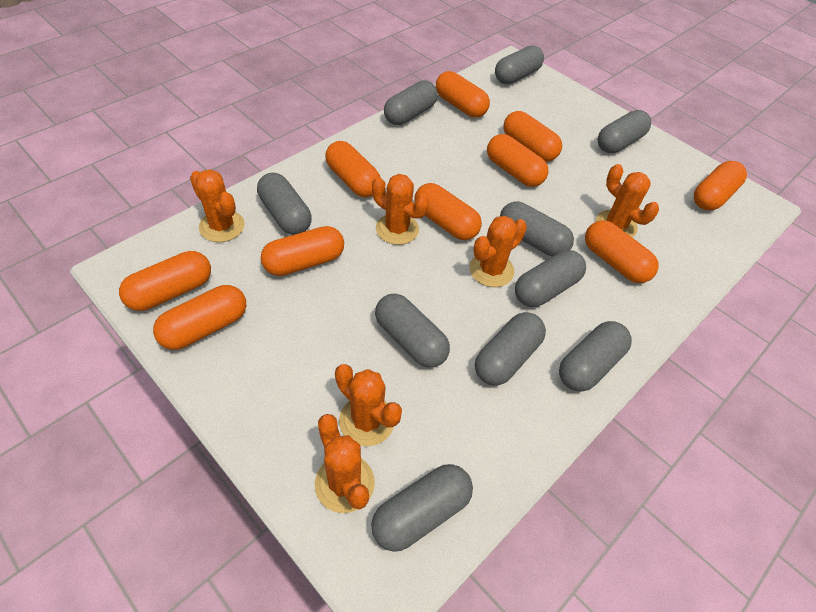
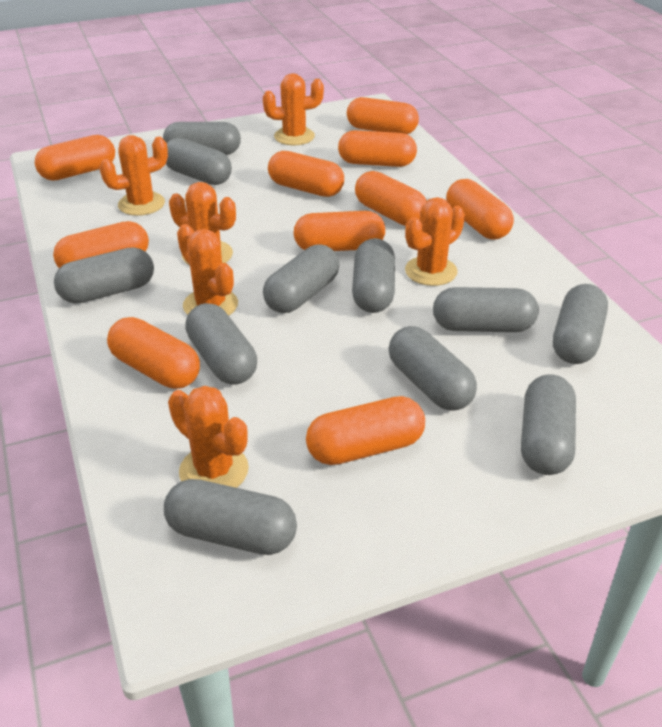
grey capsule: 10 -> 11

